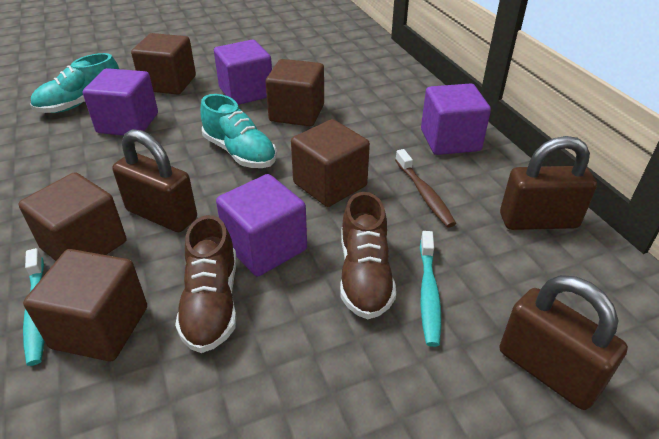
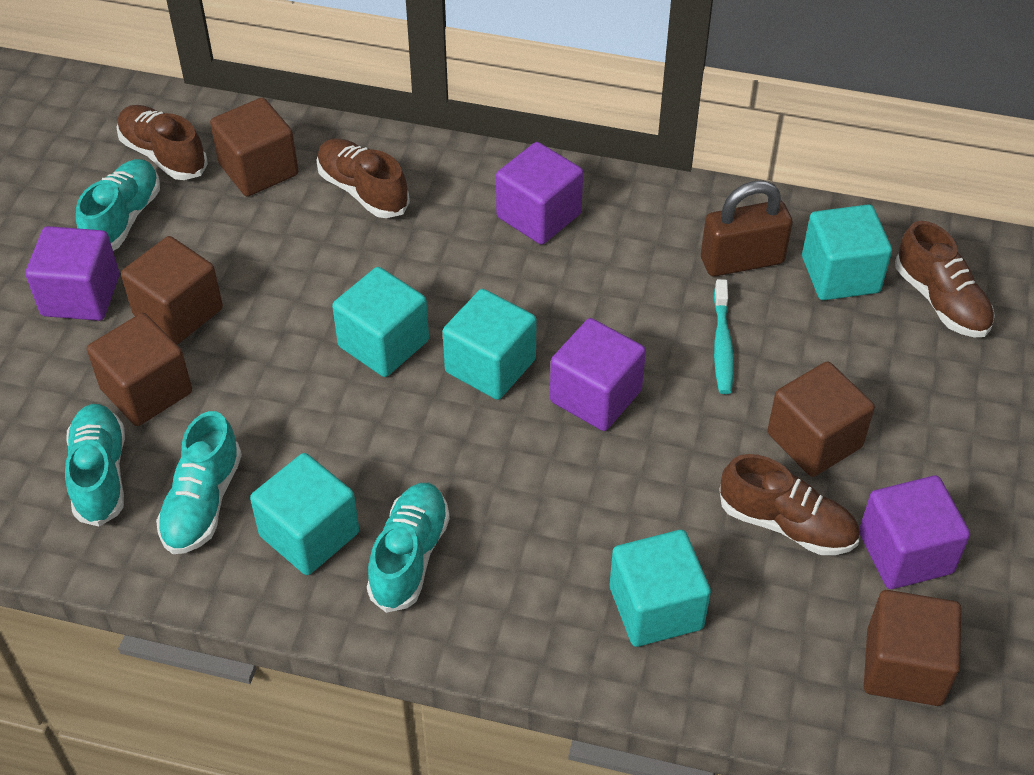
brown padlock: 3 -> 1
brown shoe: 2 -> 4
brown toothbrush: 1 -> 0
turquoise cube: 0 -> 5
turquoise shoe: 2 -> 4
turquoise toothbrush: 2 -> 1

